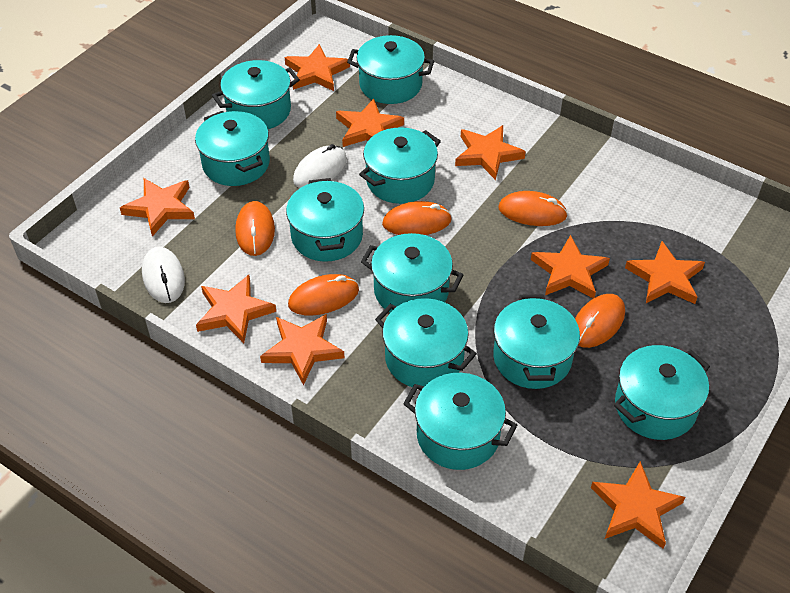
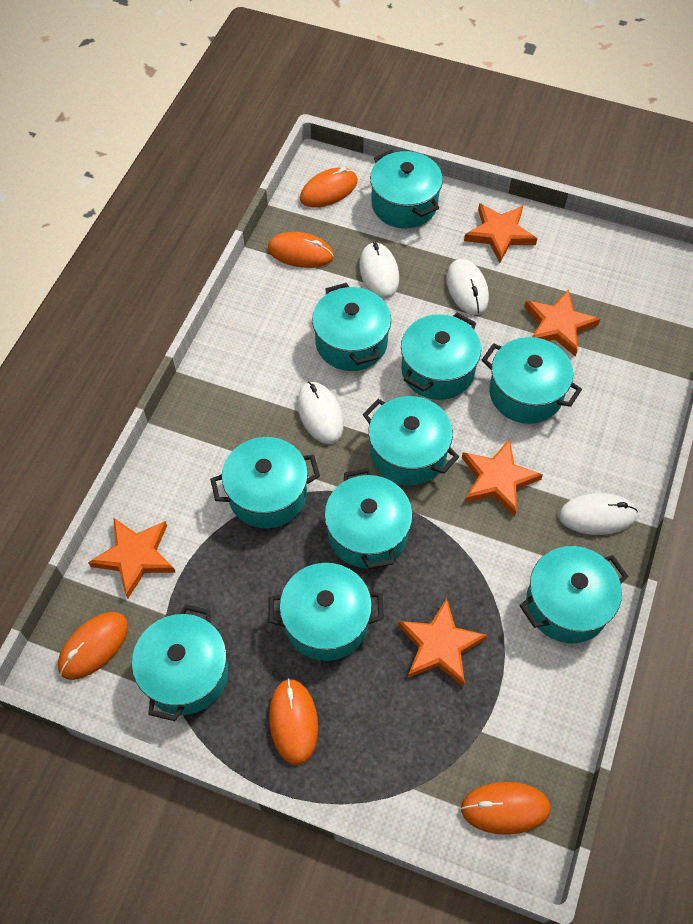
orange star: 9 -> 5
white mouse: 2 -> 4

